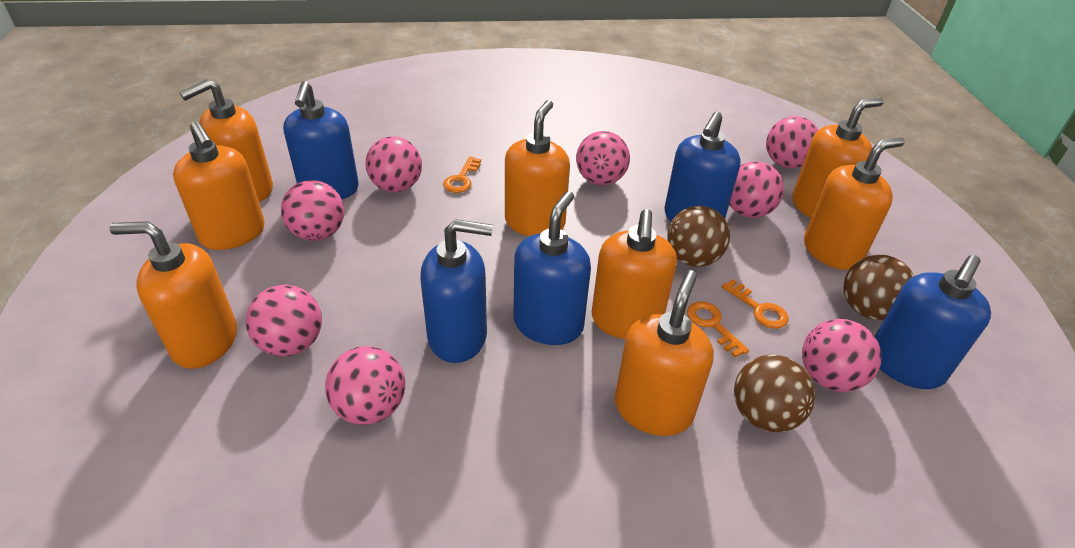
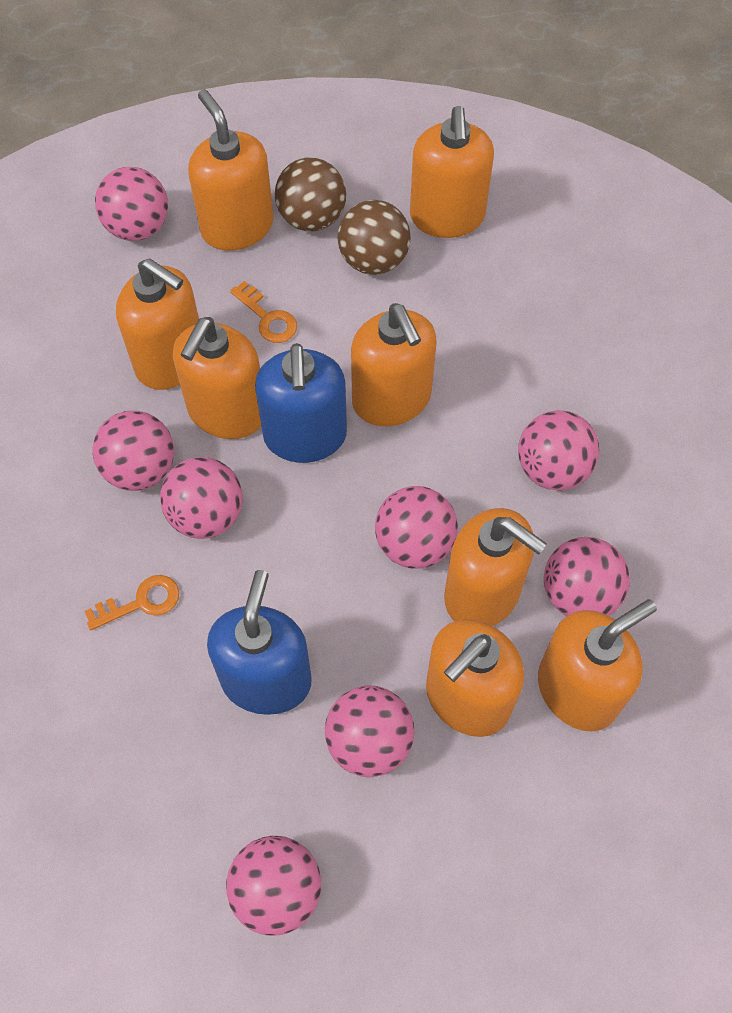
blue soap dispenser: 5 -> 2
brown ball: 3 -> 2
orange key: 3 -> 2

